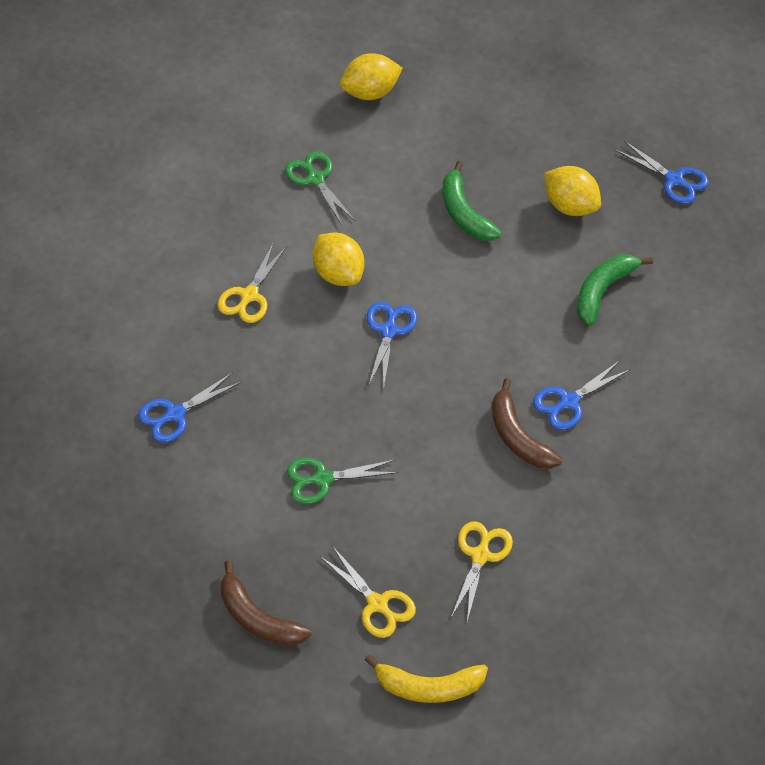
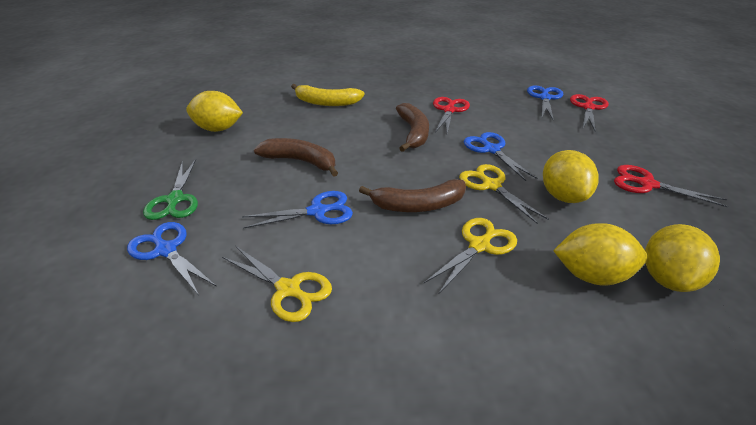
brown banana: 2 -> 3
green banana: 2 -> 0
green scissors: 2 -> 1
red scissors: 0 -> 3
yellow lemon: 3 -> 4

